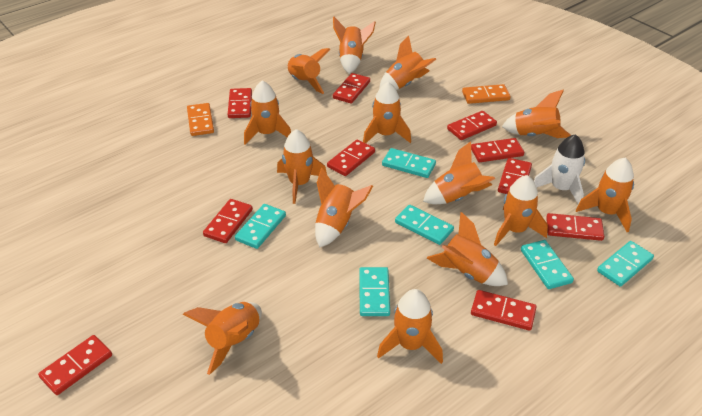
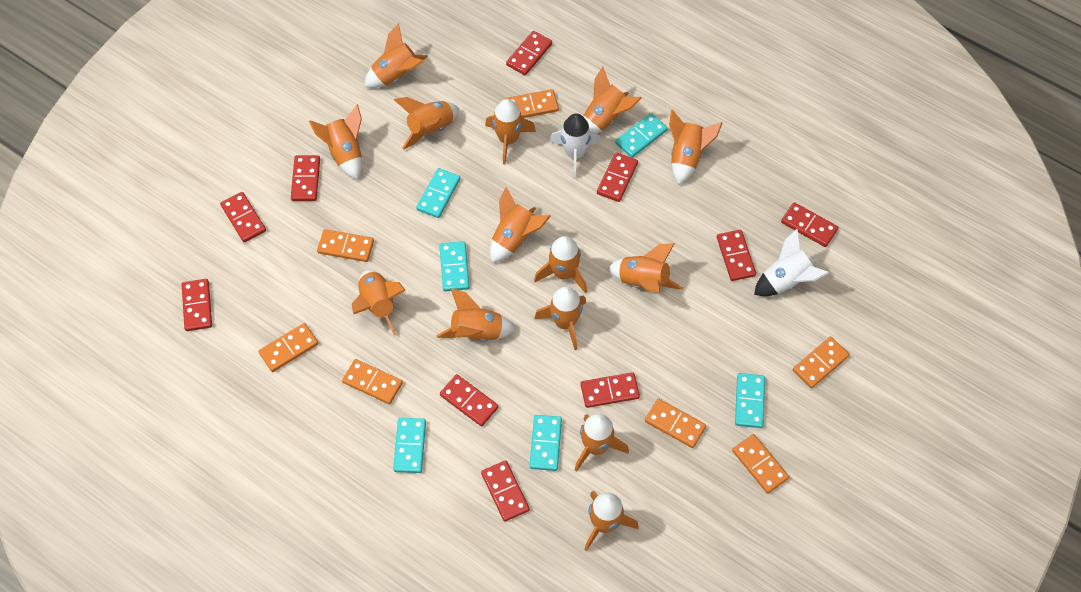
orange domino: 2 -> 7
white rocket: 1 -> 2

